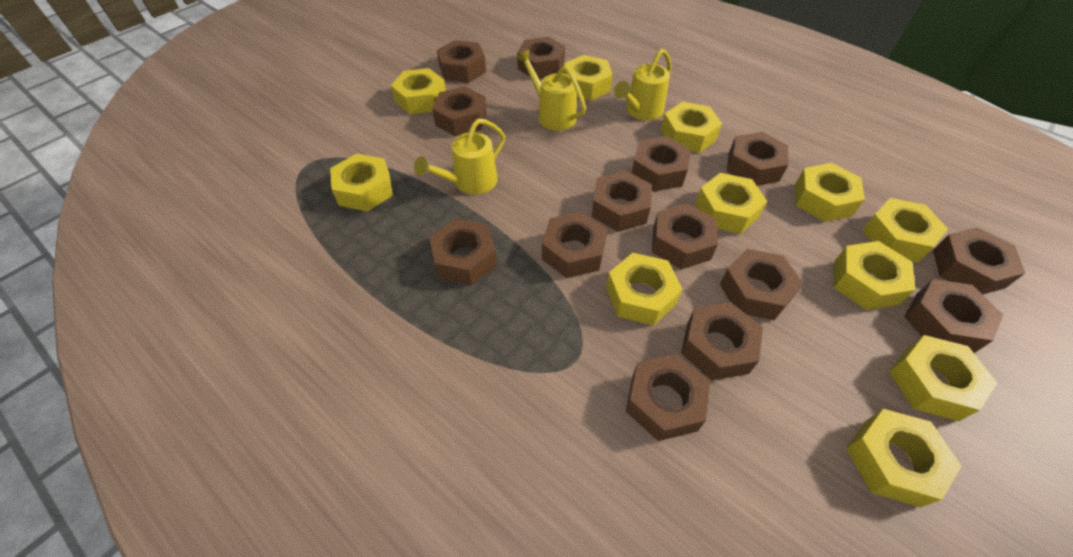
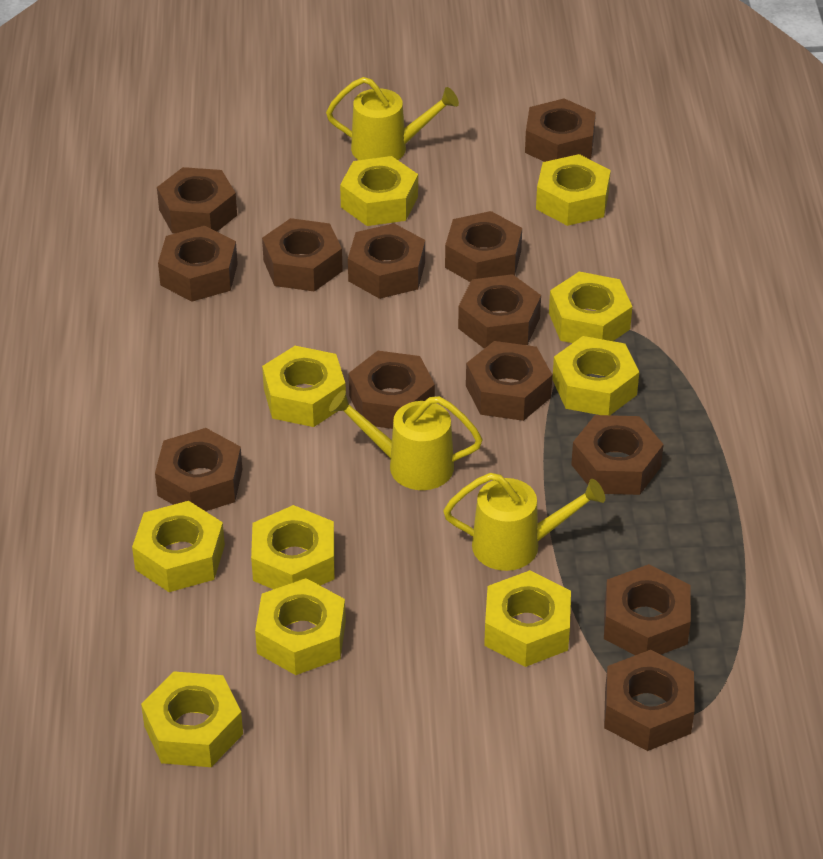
brown nut: 14 -> 13
yellow nut: 11 -> 10

